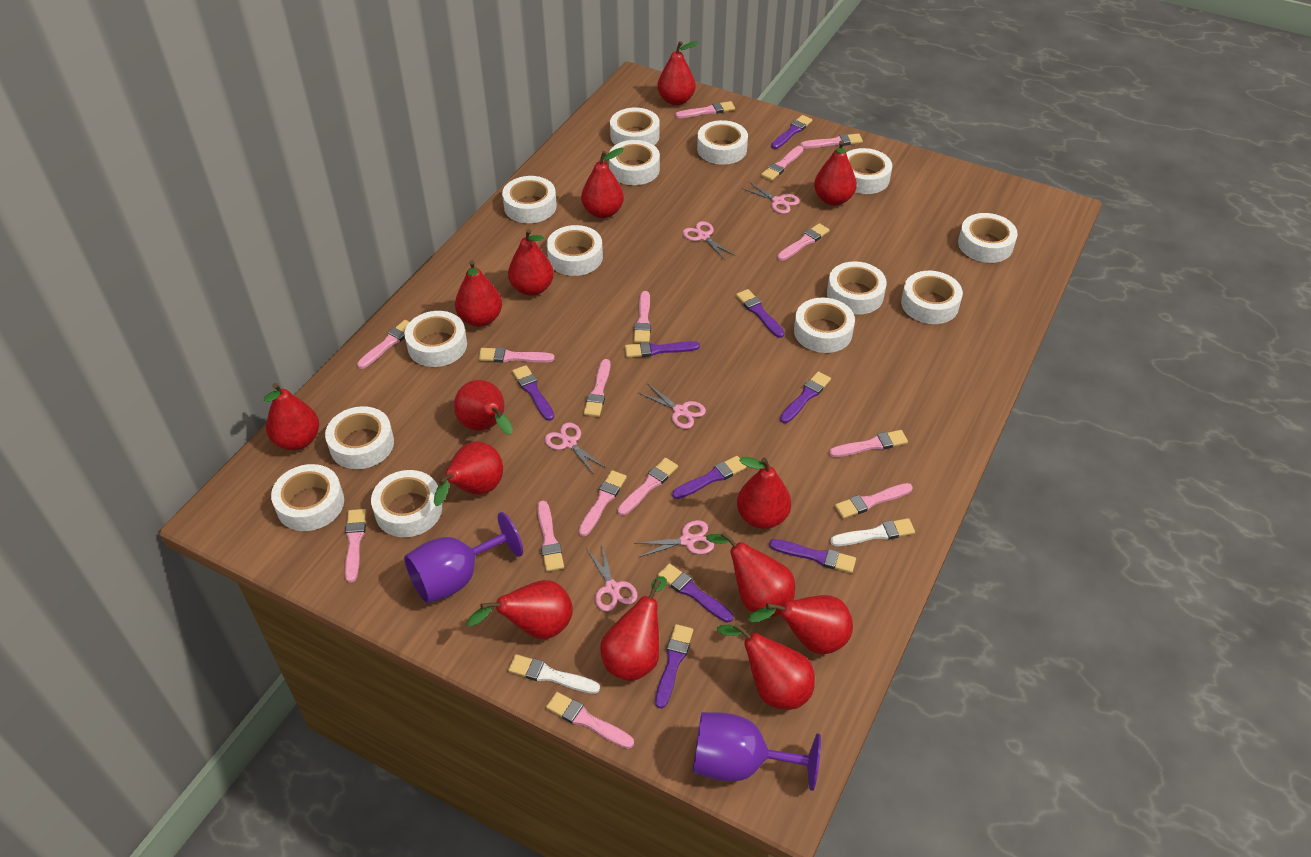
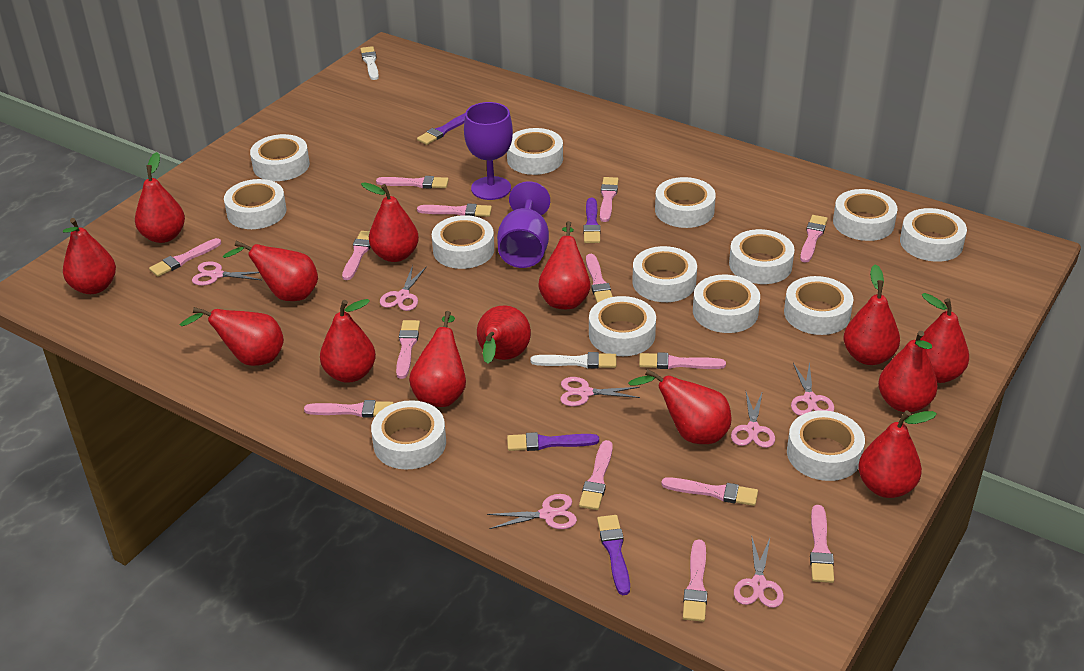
pink brush: 15 -> 14
pink scissors: 6 -> 7
purple brush: 9 -> 4

